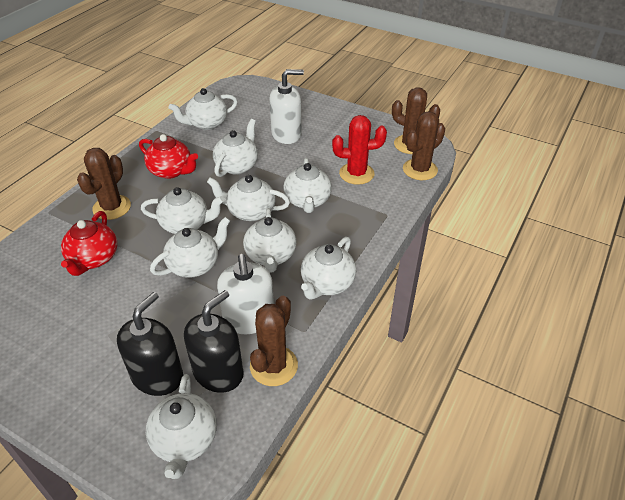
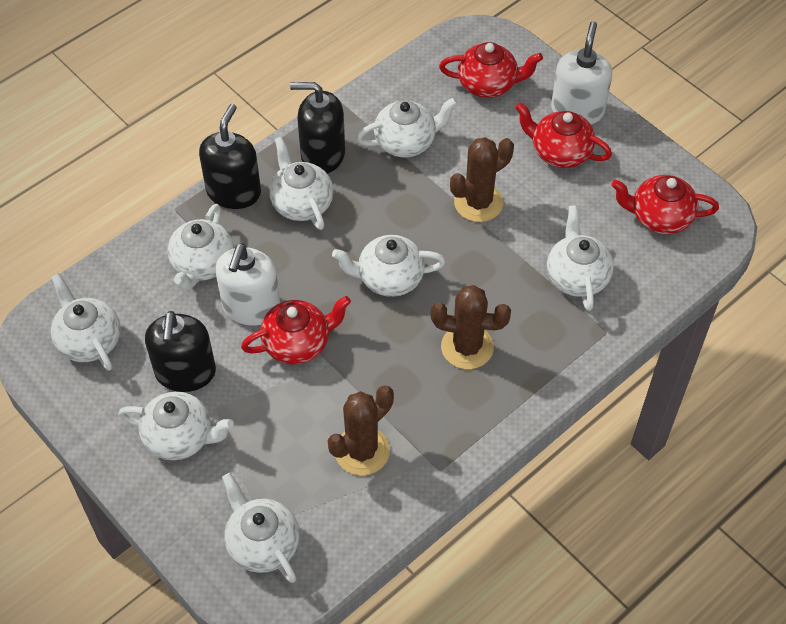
black soap dispenser: 2 -> 3
brown cactus: 4 -> 3
red cactus: 1 -> 0
red teapot: 2 -> 4
white teapot: 9 -> 8

